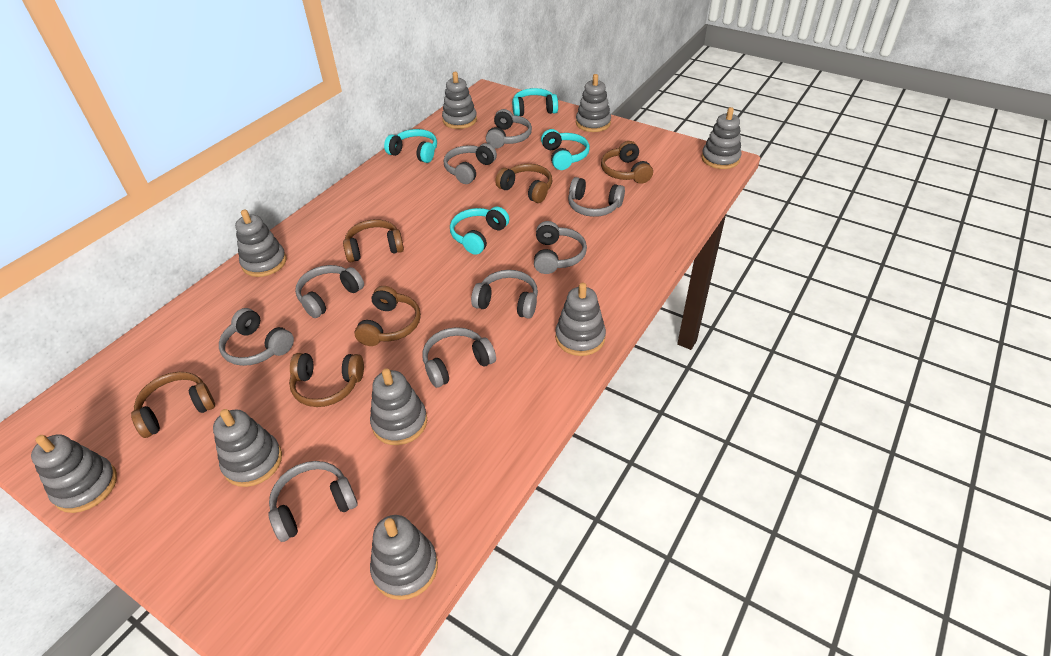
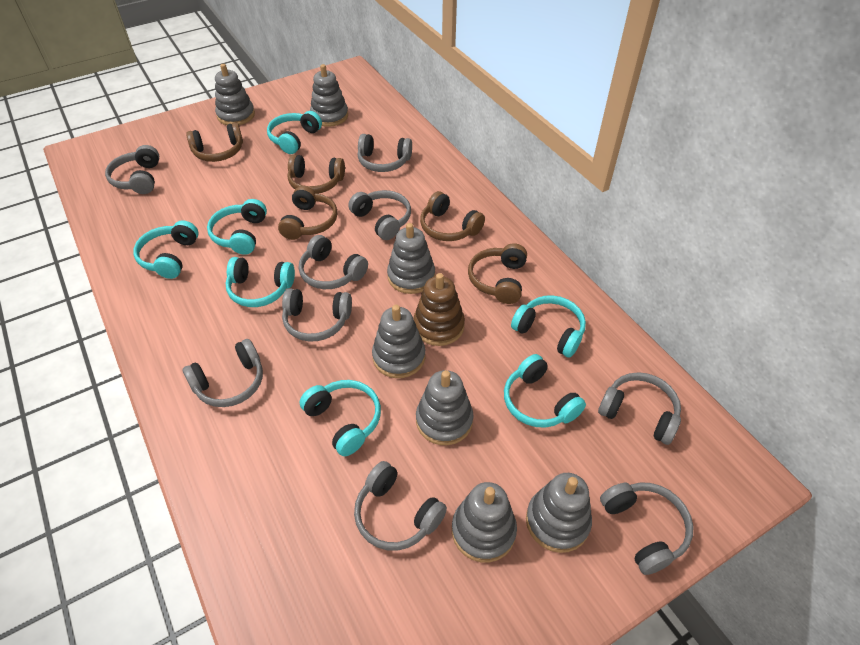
brown headphones: 6 -> 5
brown stacking toy: 0 -> 1
grey stacking toy: 9 -> 7
turquoise headphones: 4 -> 7

